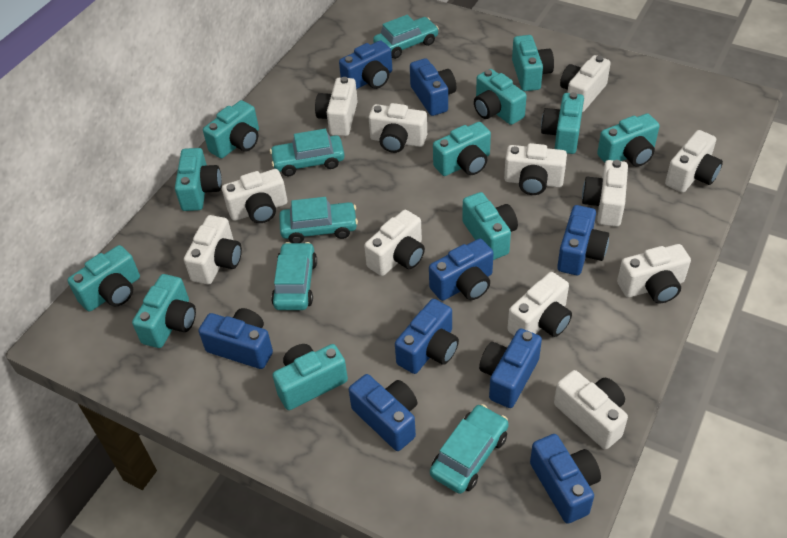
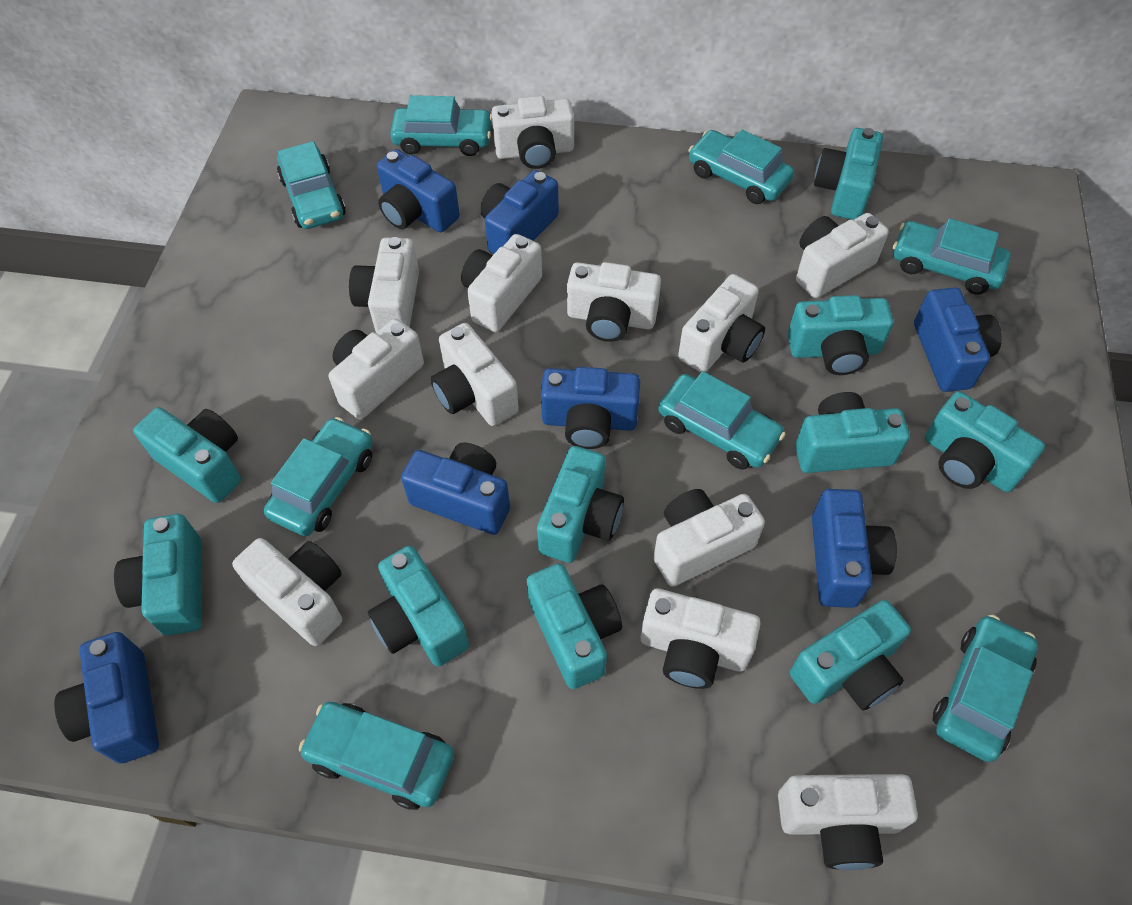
blue camera: 9 -> 7
turquoise camera: 11 -> 10
turquoise car: 5 -> 8

